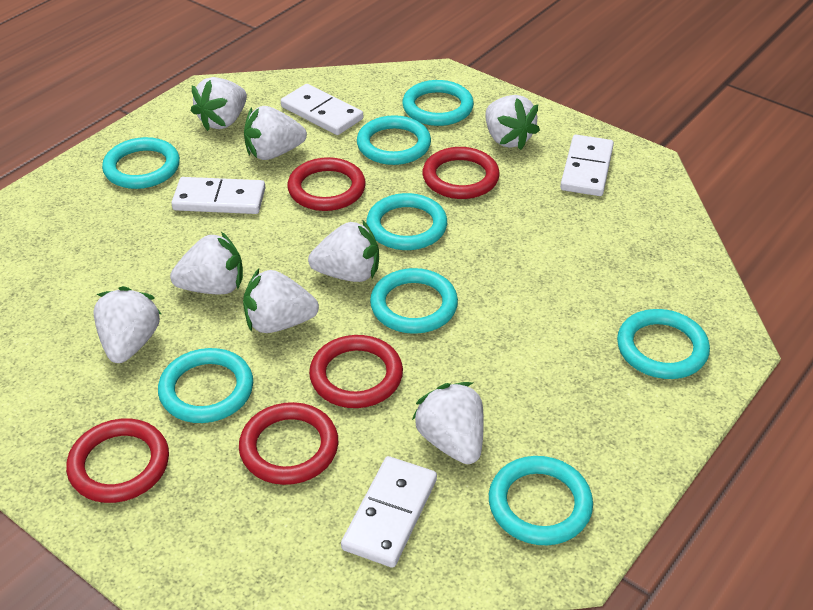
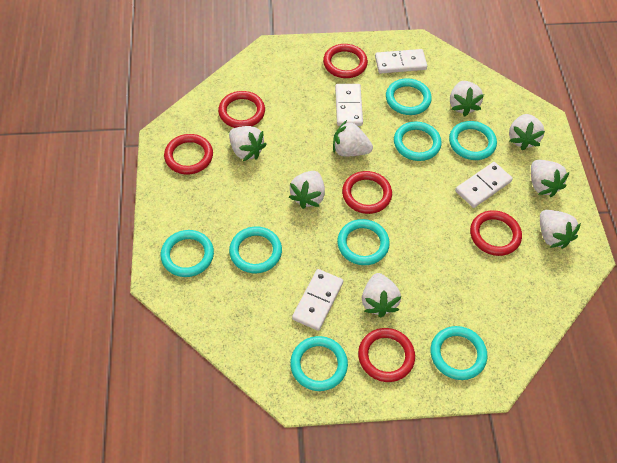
red ring: 5 -> 6

